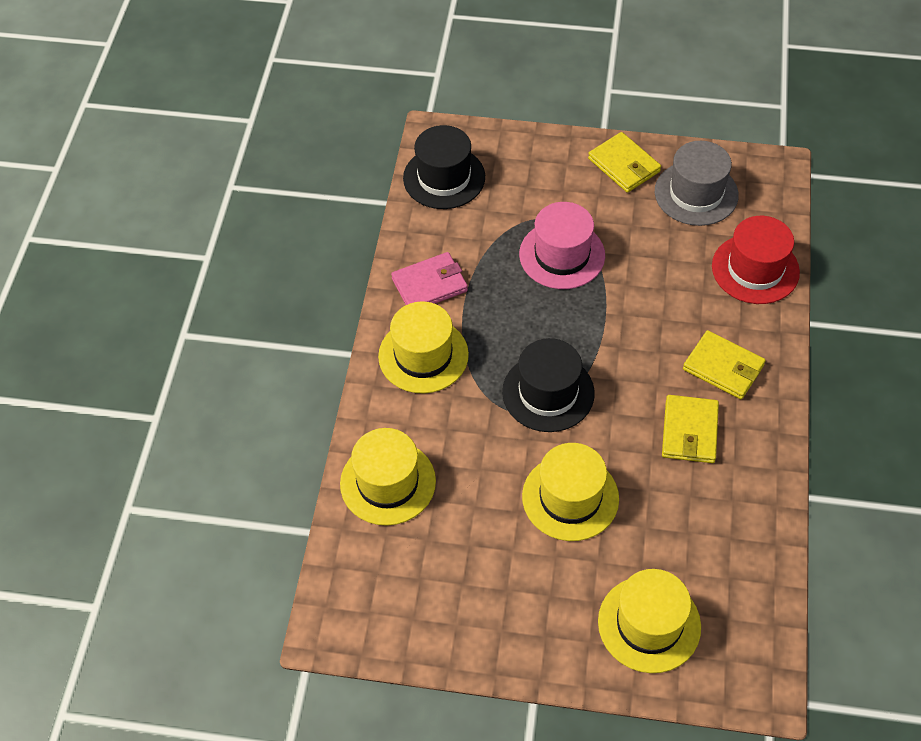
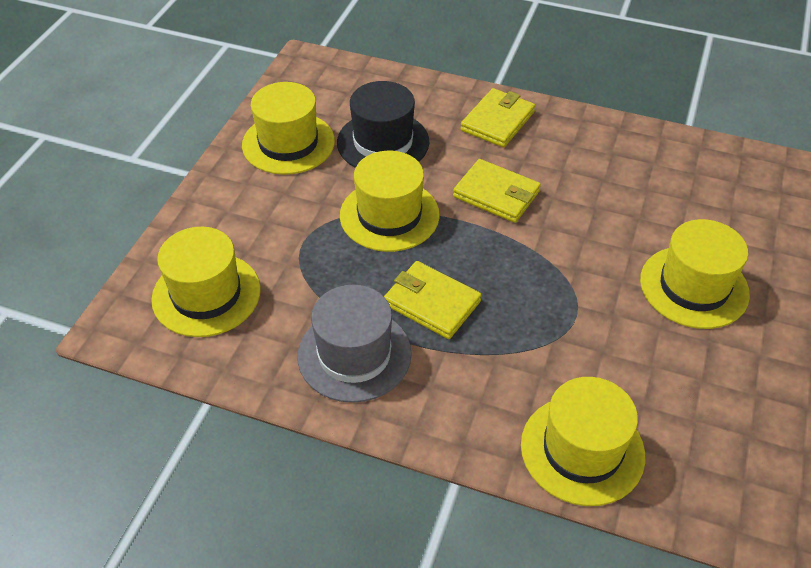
black hat: 2 -> 1
pink hat: 1 -> 0
pink wallet: 1 -> 0
red hat: 1 -> 0
yellow hat: 4 -> 5

